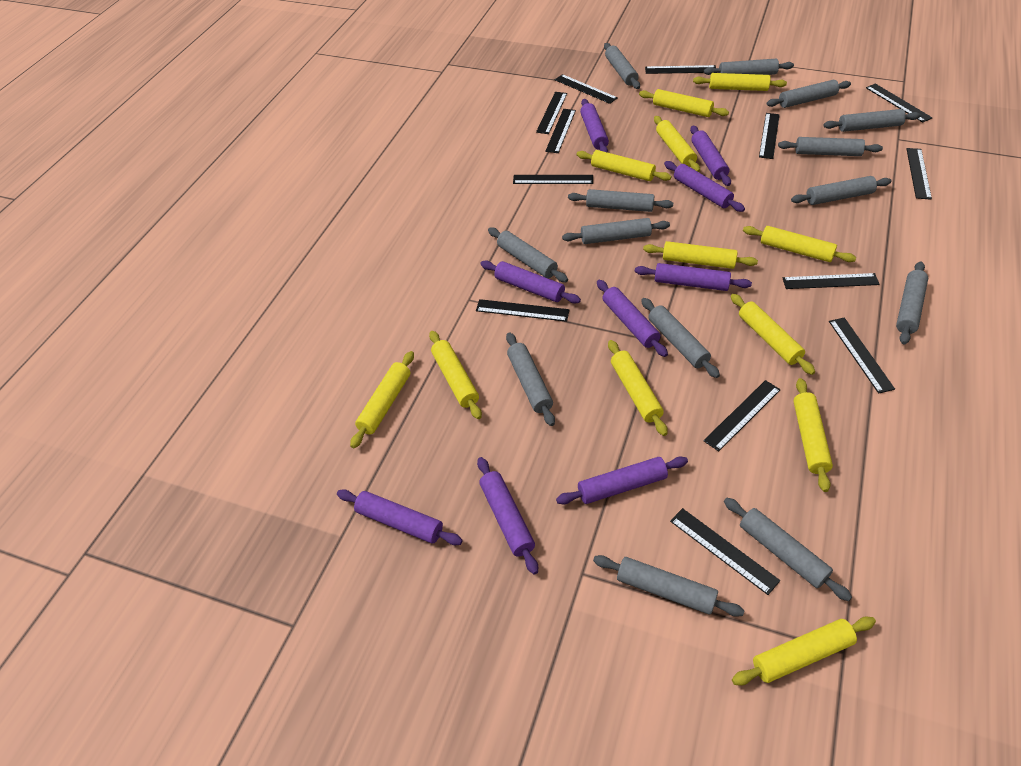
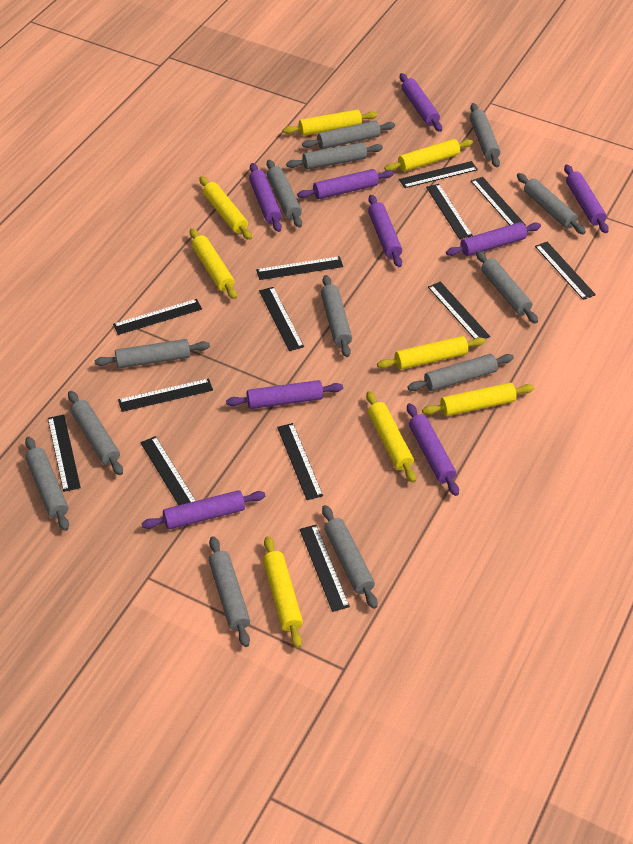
grey rolling pin: 14 -> 13
yellow rolling pin: 12 -> 8

